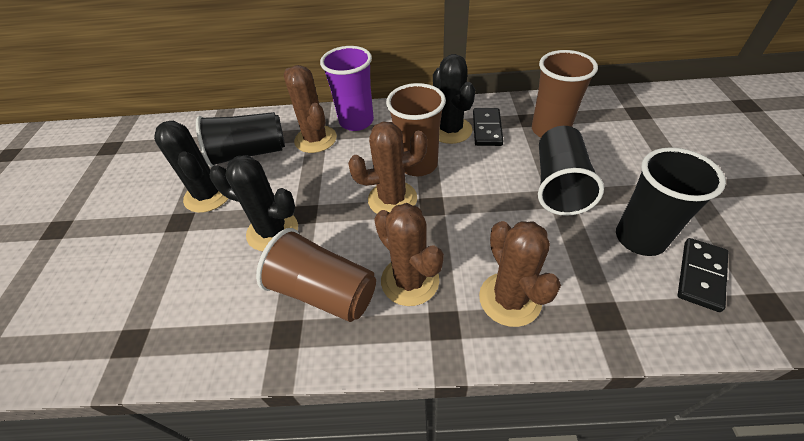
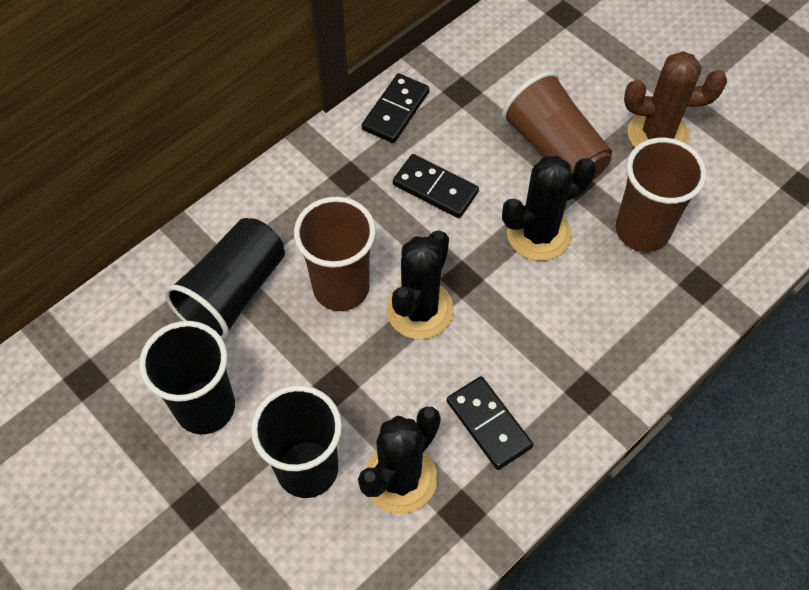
black domino: 2 -> 3
brown cactus: 4 -> 1
purple cup: 1 -> 0

